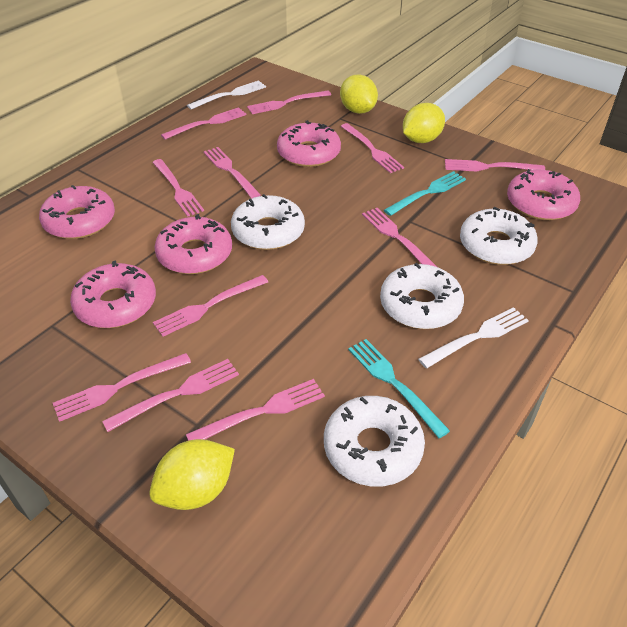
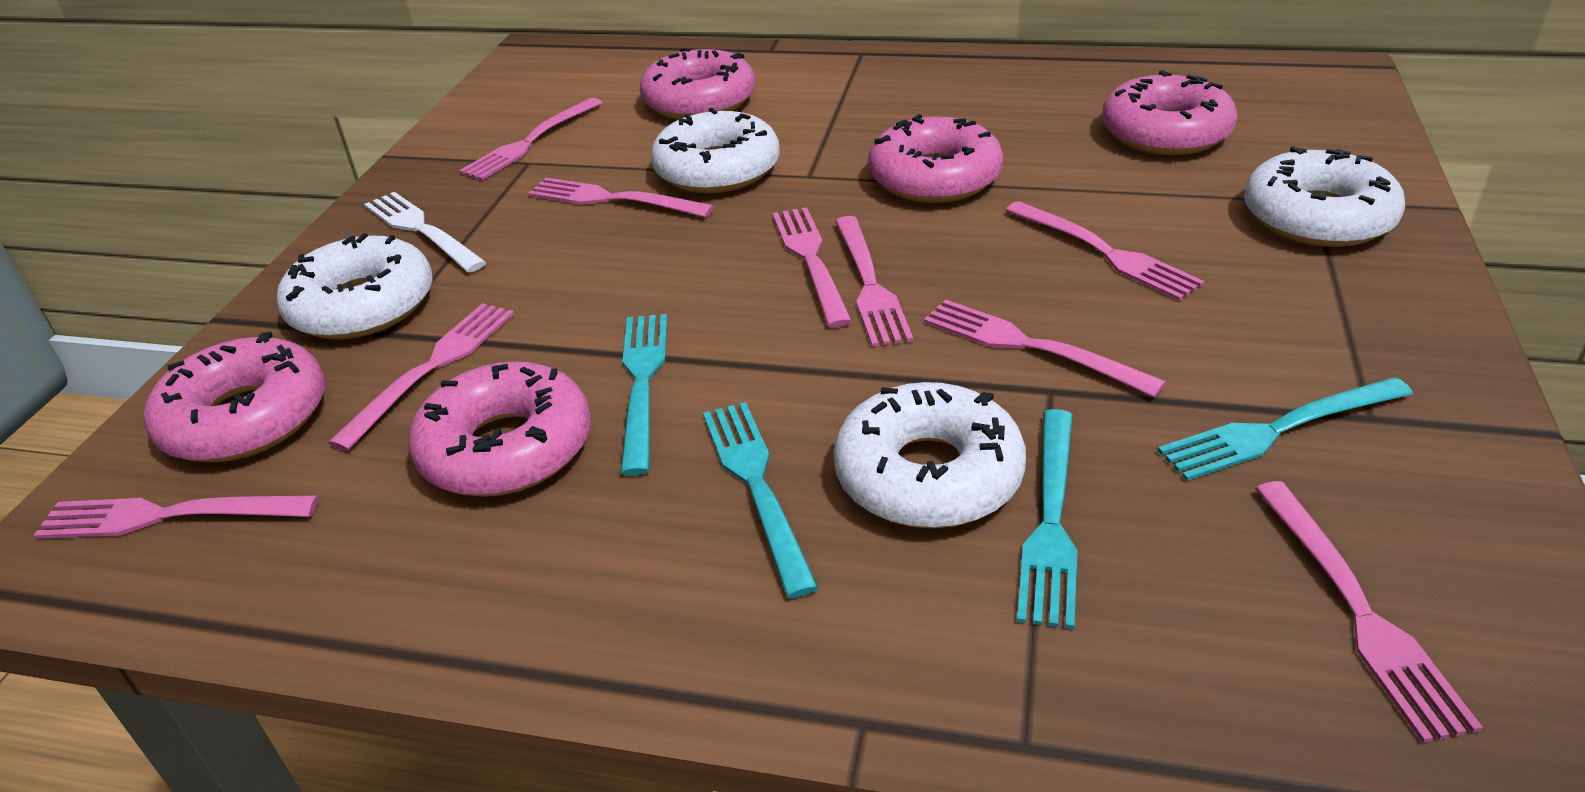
pink fork: 11 -> 9
turquoise fork: 2 -> 4
white fork: 2 -> 1
yellow lemon: 3 -> 0

